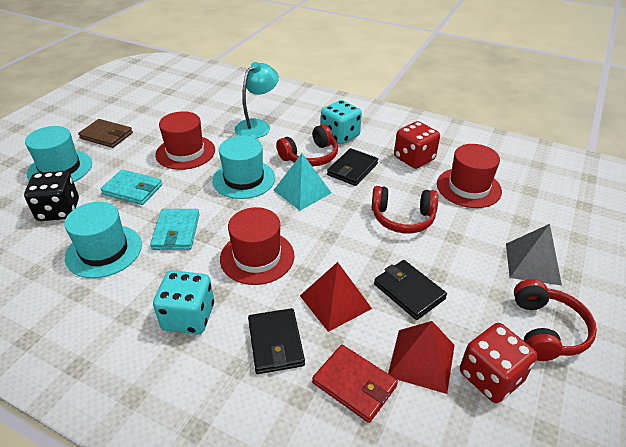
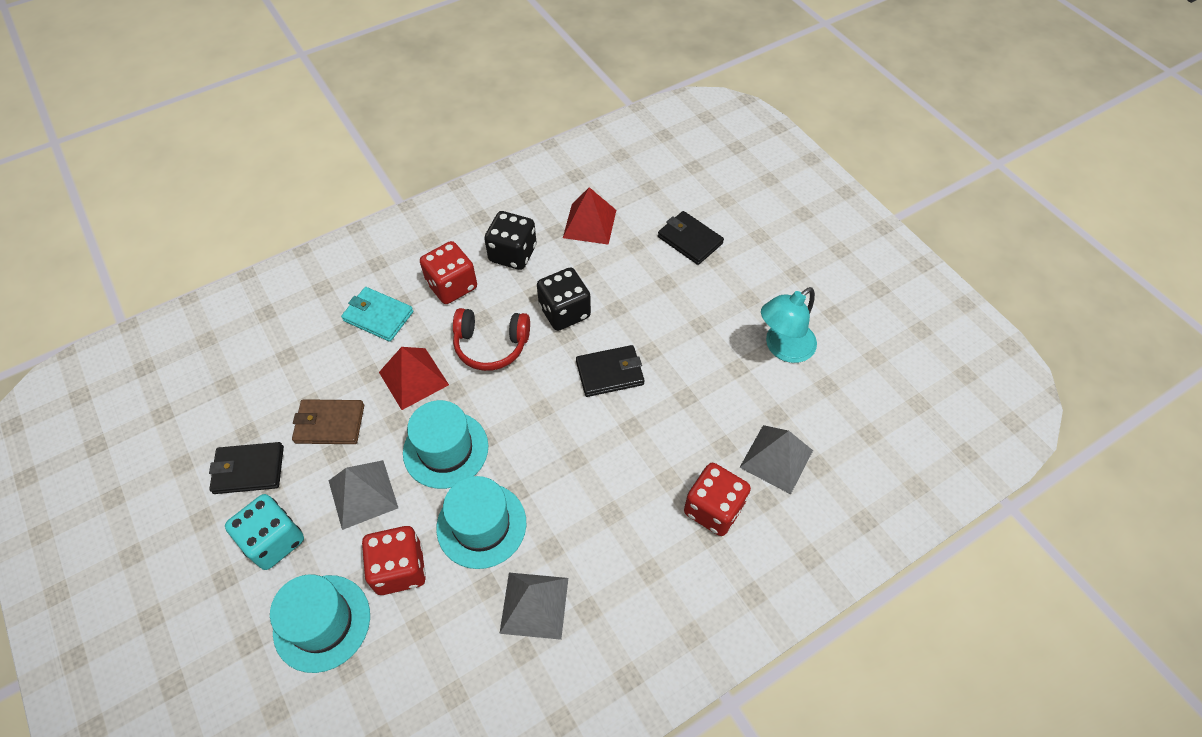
black dice: 1 -> 2
grey pyramid: 1 -> 3
red dice: 2 -> 3
red hat: 3 -> 0
red headphones: 3 -> 1
red wallet: 1 -> 0
turquoise dice: 2 -> 1
turquoise pyramid: 1 -> 0
turquoise wallet: 2 -> 1

